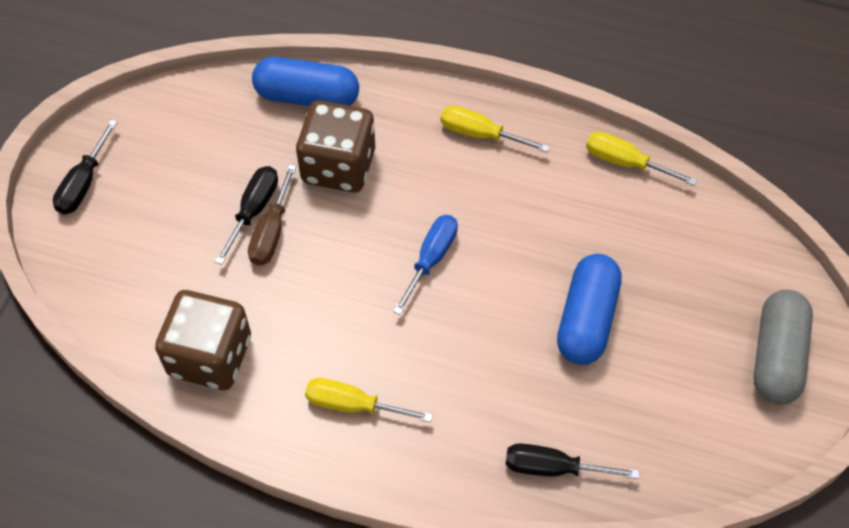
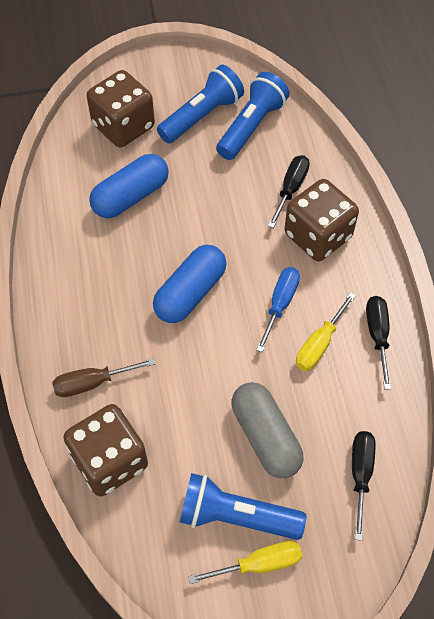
blue flashlight: 0 -> 3
brown dice: 2 -> 3
yellow screwdriver: 3 -> 2

